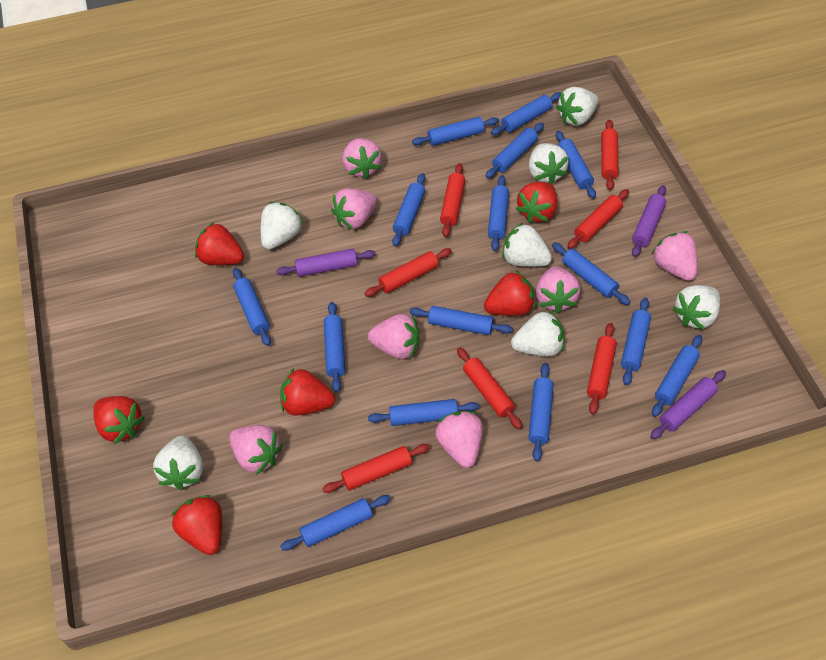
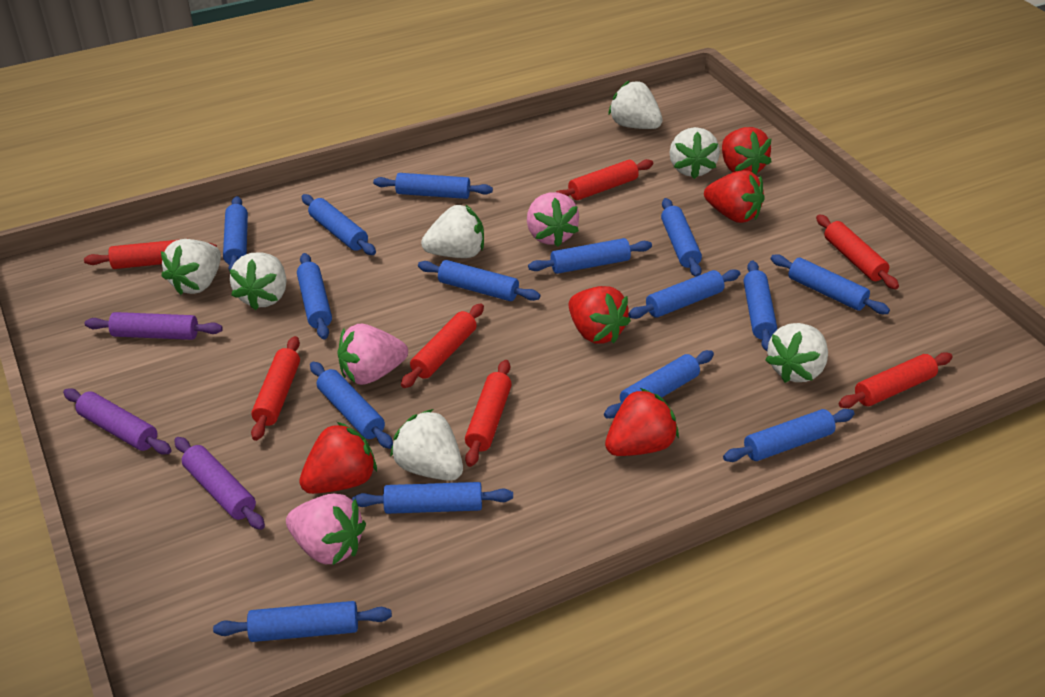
pink strawberry: 7 -> 3
red strawberry: 6 -> 5

